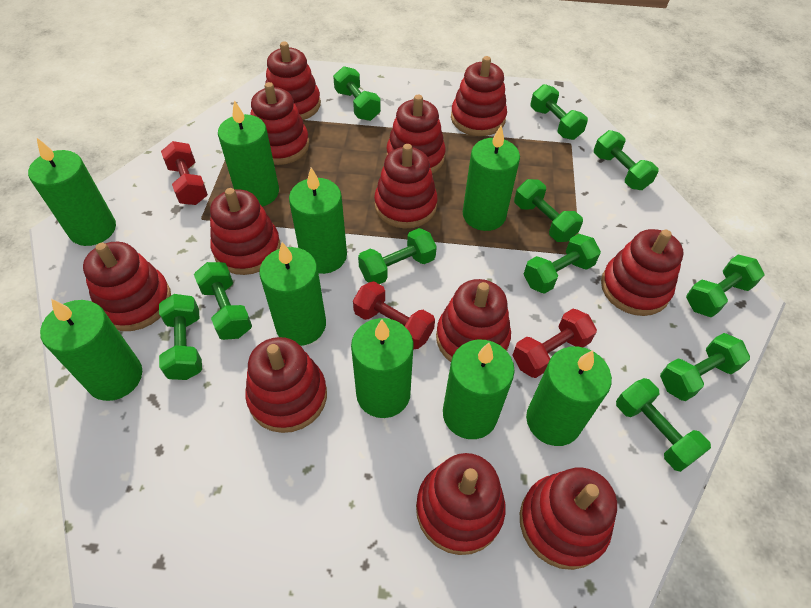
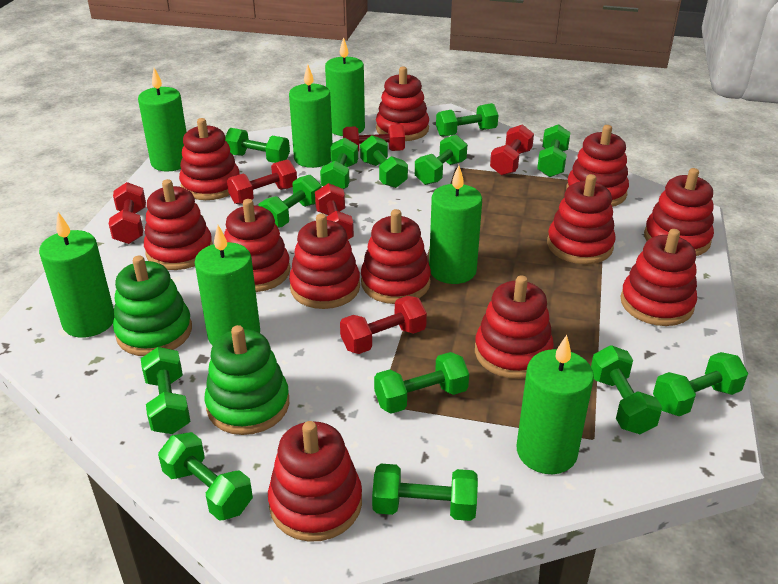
green candle: 9 -> 7
green dumbbell: 11 -> 13
green stacking toy: 0 -> 2
red dumbbell: 3 -> 6

